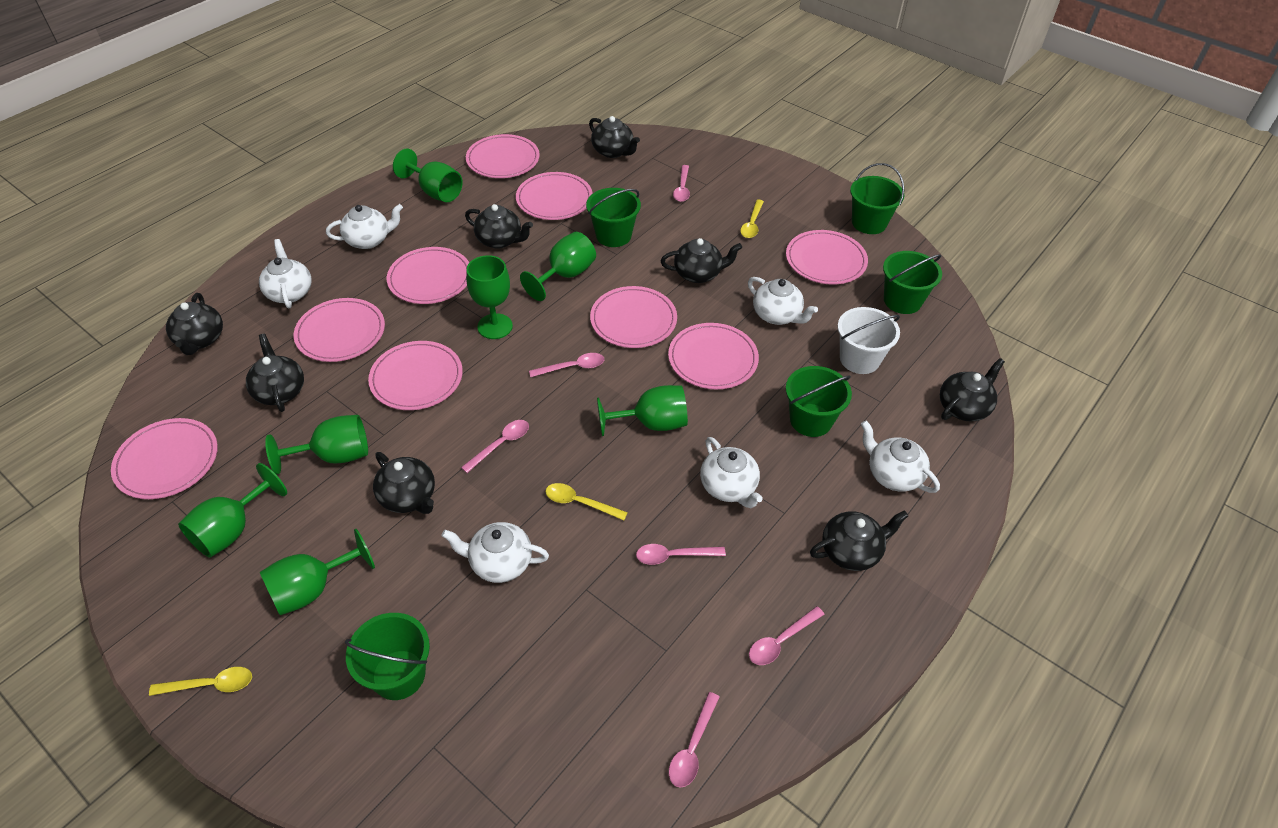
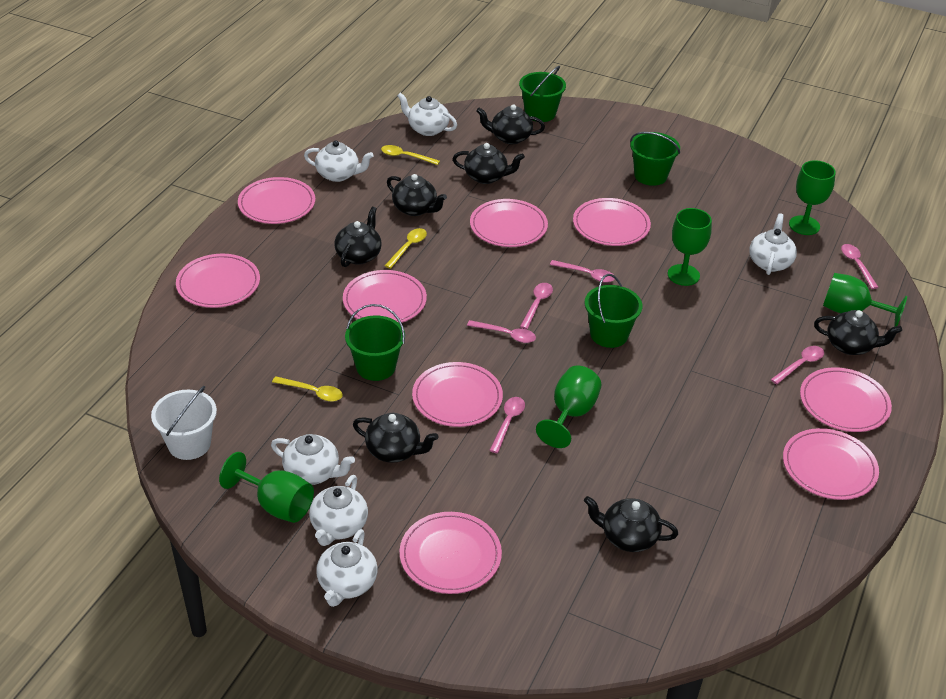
black teapot: 8 -> 7
green bucket: 5 -> 4
green goblet: 7 -> 5

